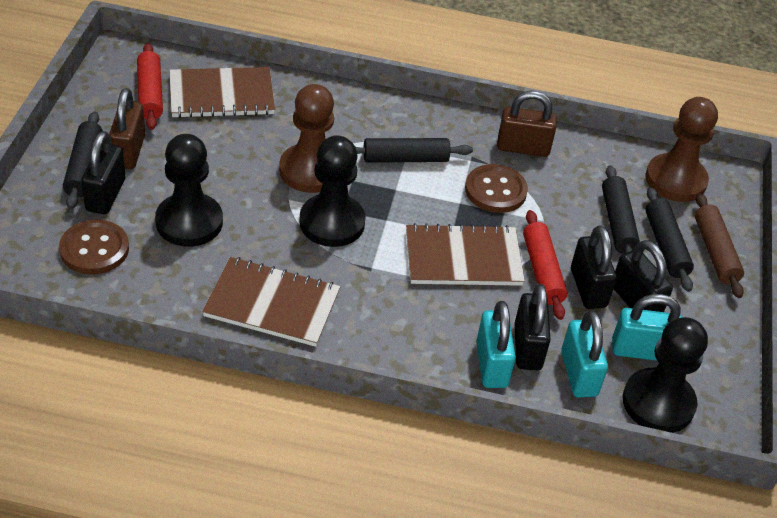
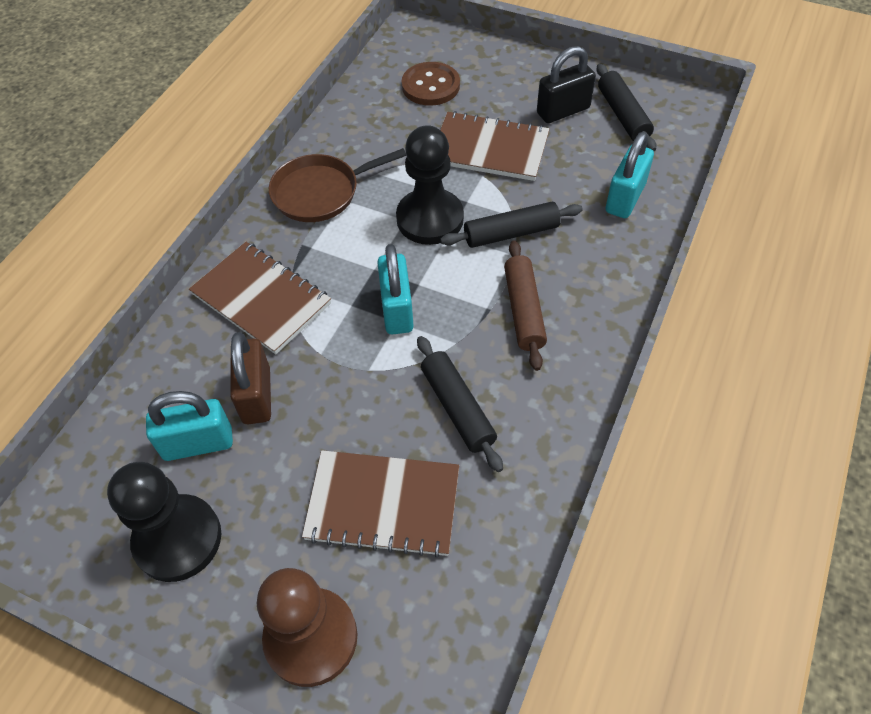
black padlock: 4 -> 1
black pawn: 3 -> 2
black rolling pin: 4 -> 3
brown button: 2 -> 1
brown padlock: 2 -> 1
brown pan: 0 -> 1
brown pawn: 2 -> 1
red rolling pin: 2 -> 0

